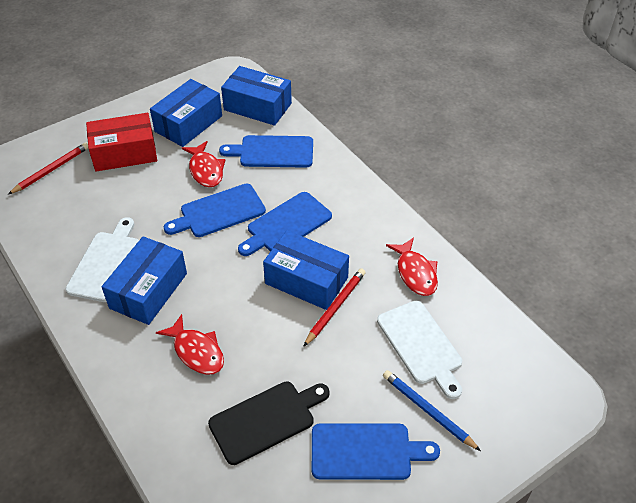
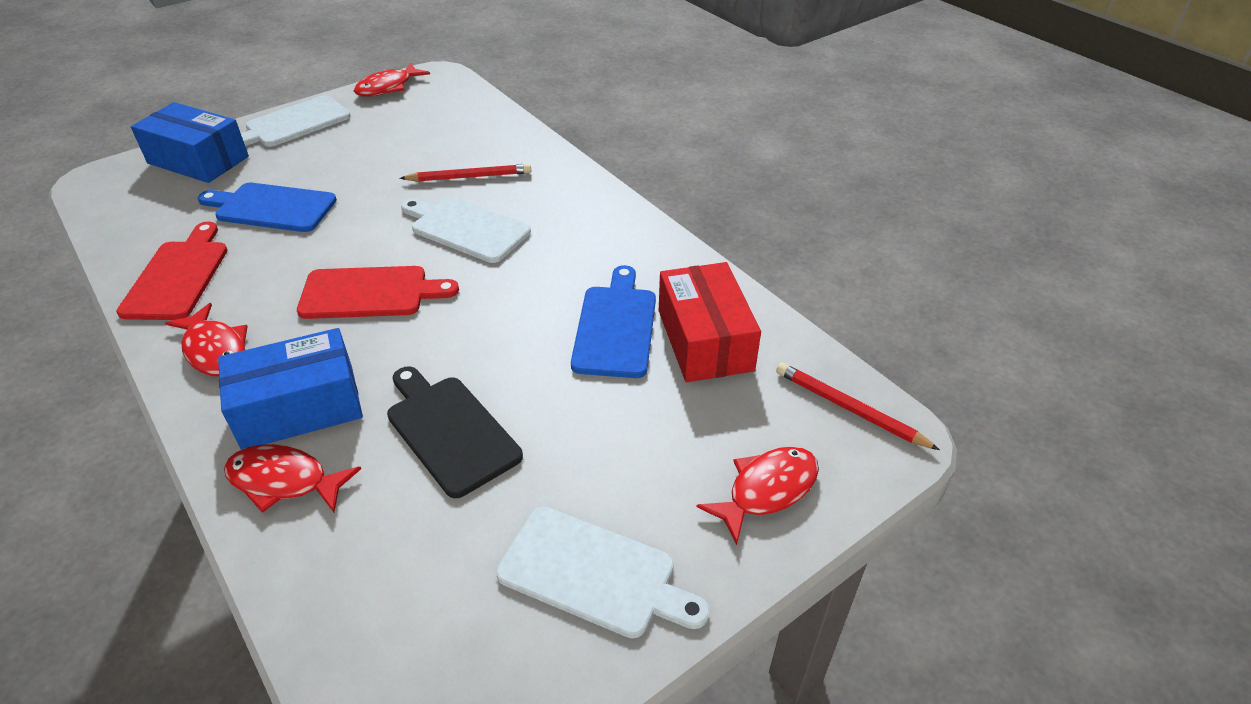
blue box: 4 -> 2
blue cutting board: 4 -> 2
blue pencil: 1 -> 0
red cutting board: 0 -> 2
red fish: 3 -> 4
white cutting board: 2 -> 3

